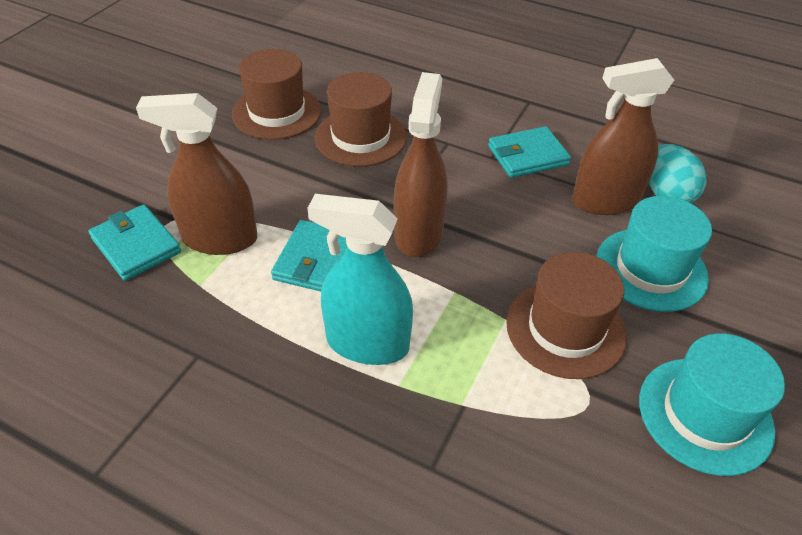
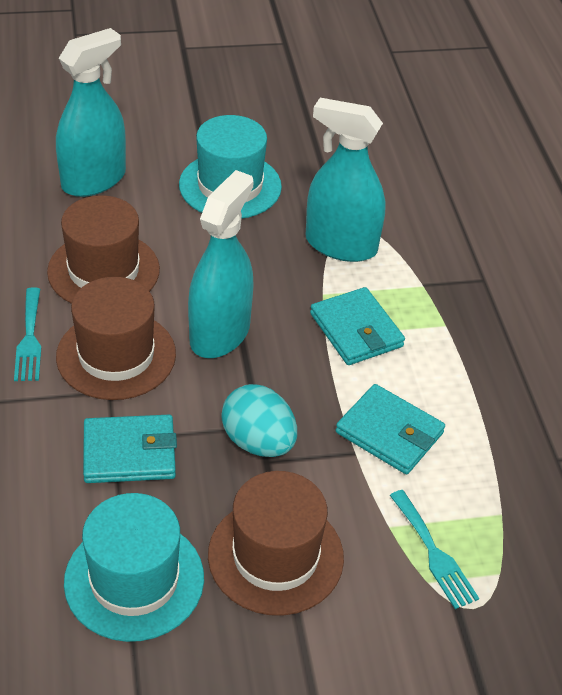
brown spray bottle: 3 -> 0
turquoise fork: 0 -> 2
turquoise spray bottle: 1 -> 3

